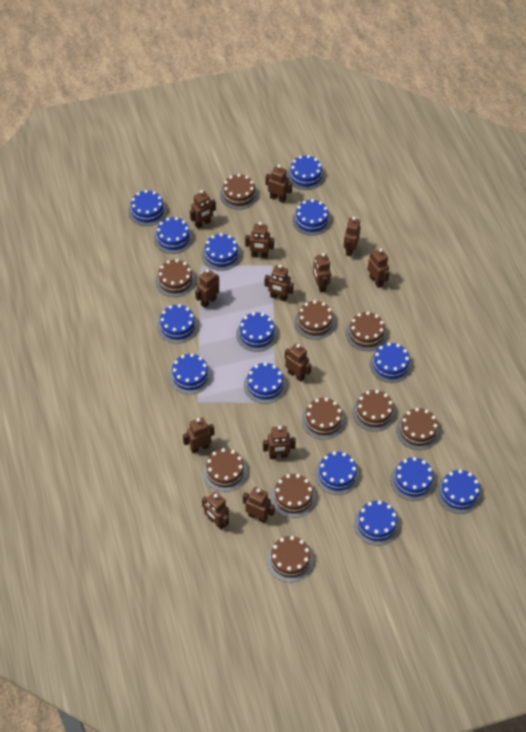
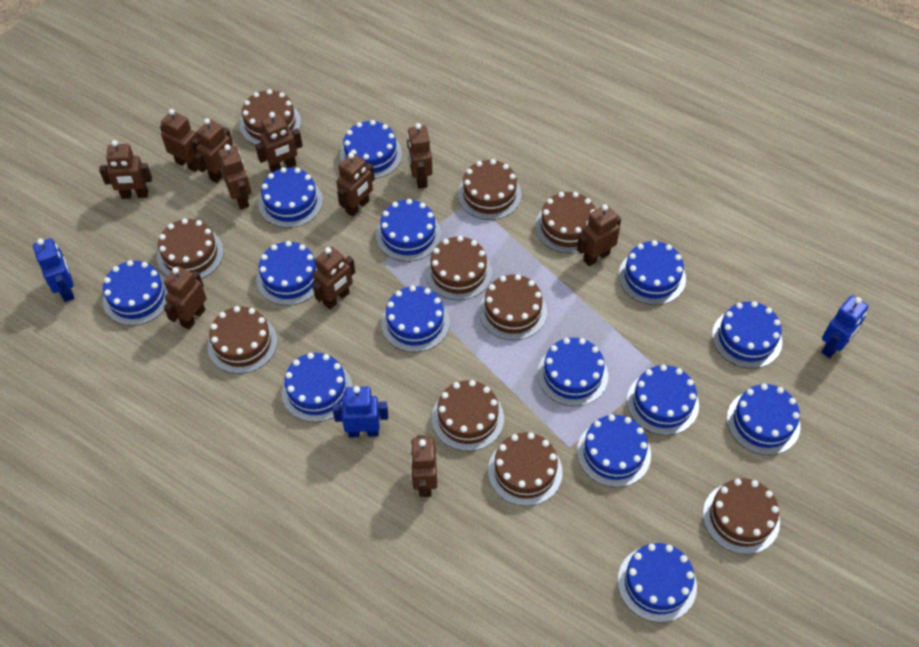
blue robot: 0 -> 3
brown robot: 13 -> 11

